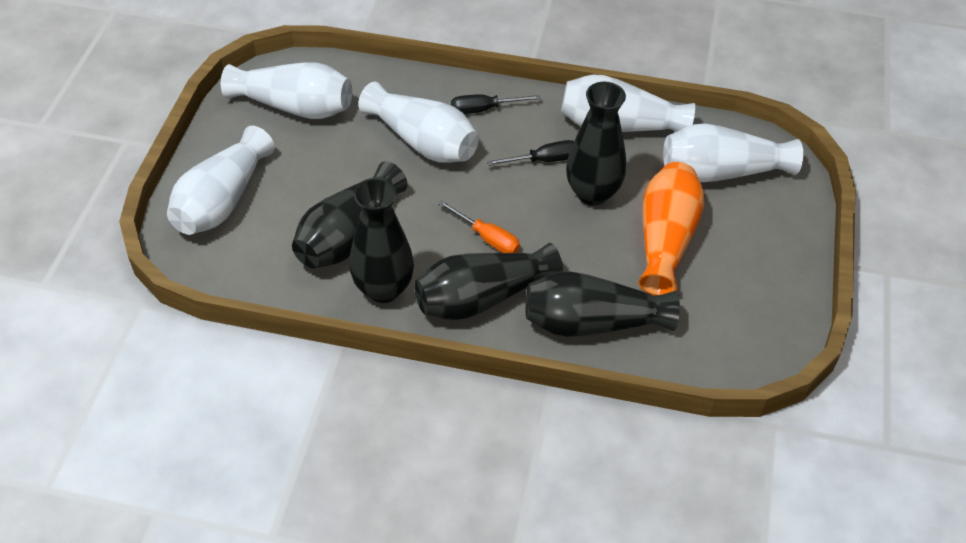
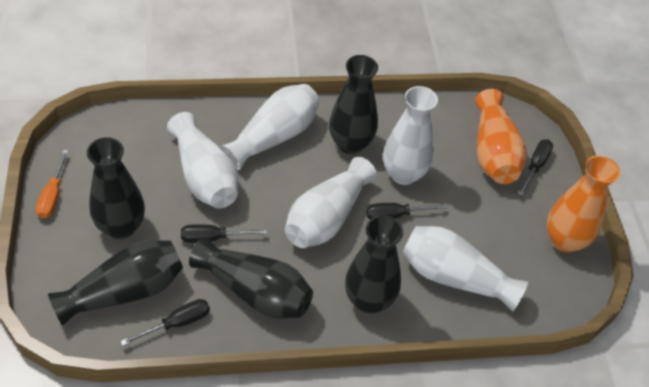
black screwdriver: 2 -> 4
orange vase: 1 -> 2

